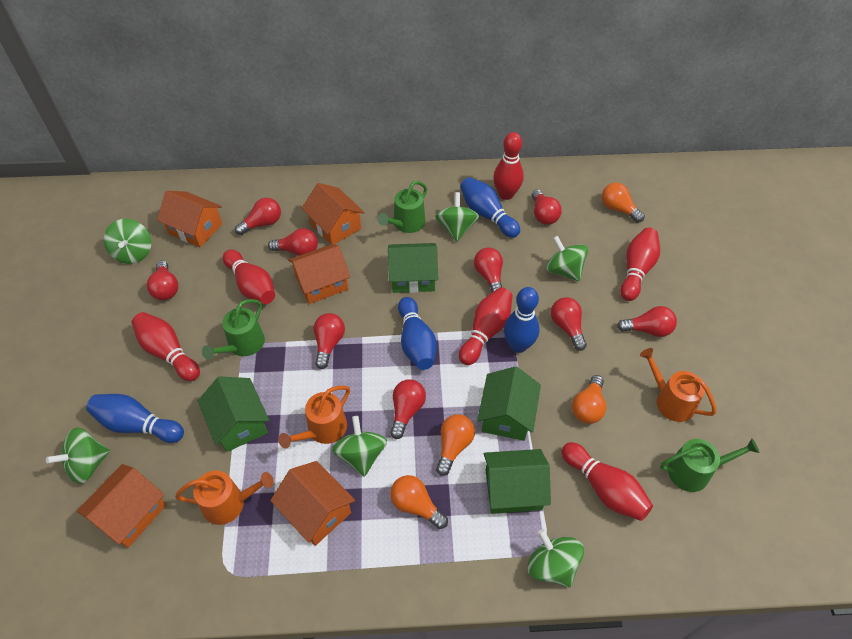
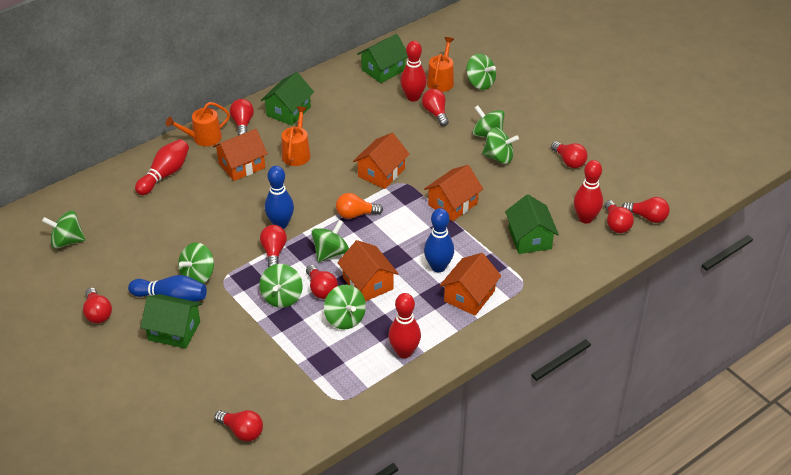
blue bowling pin: 4 -> 3
green spinning top: 6 -> 8
green watering can: 3 -> 0
orange light bulb: 4 -> 1
red bowling pin: 6 -> 4

